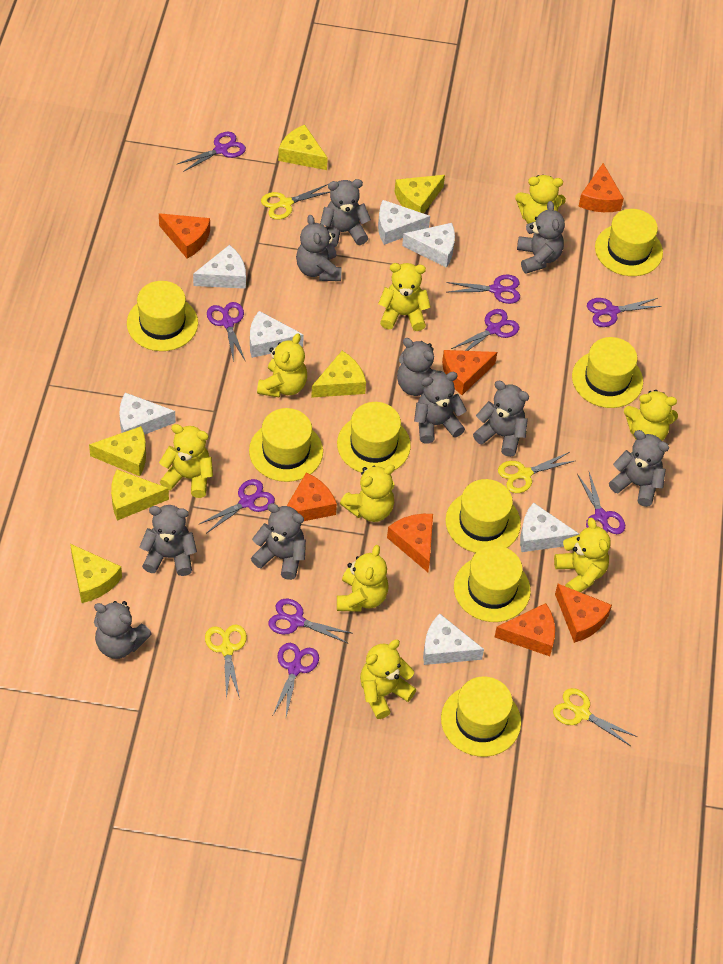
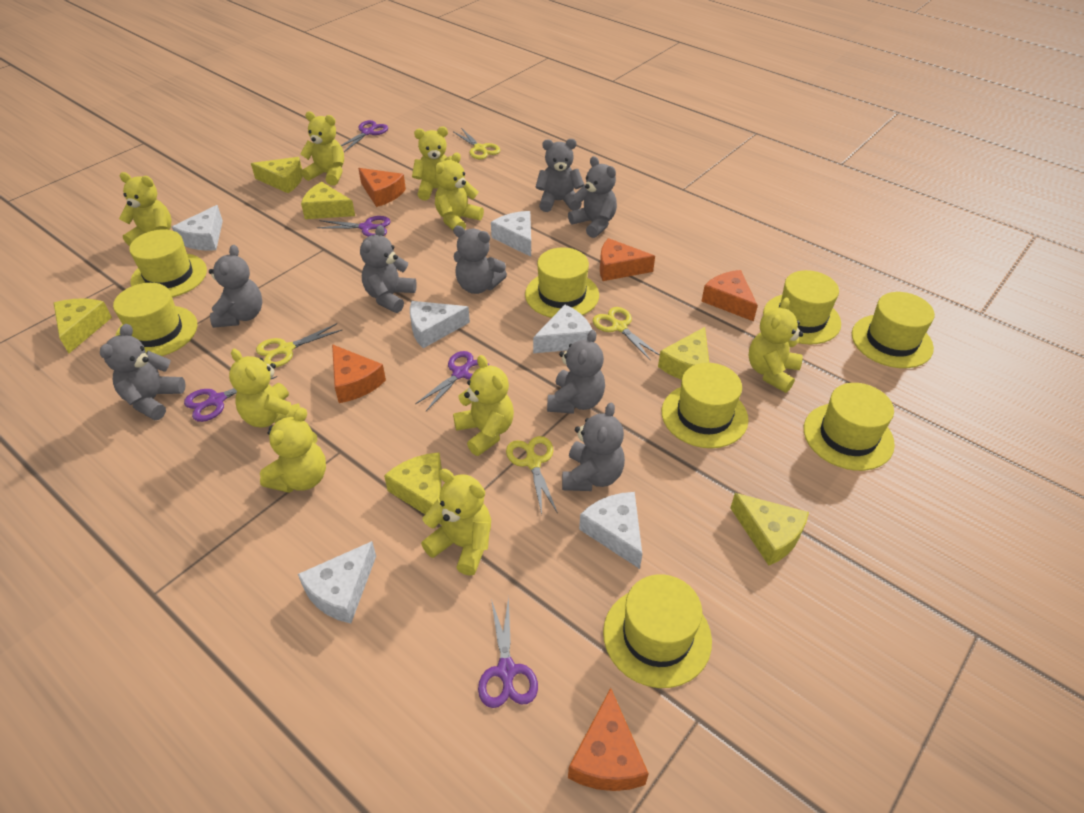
grey teddy bear: 10 -> 8
orange cheese: 7 -> 5
purple scissors: 9 -> 5
white cheese: 7 -> 6

